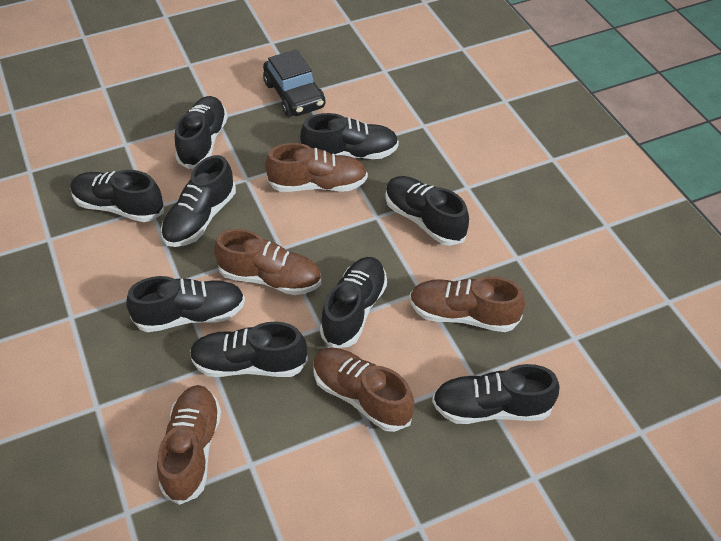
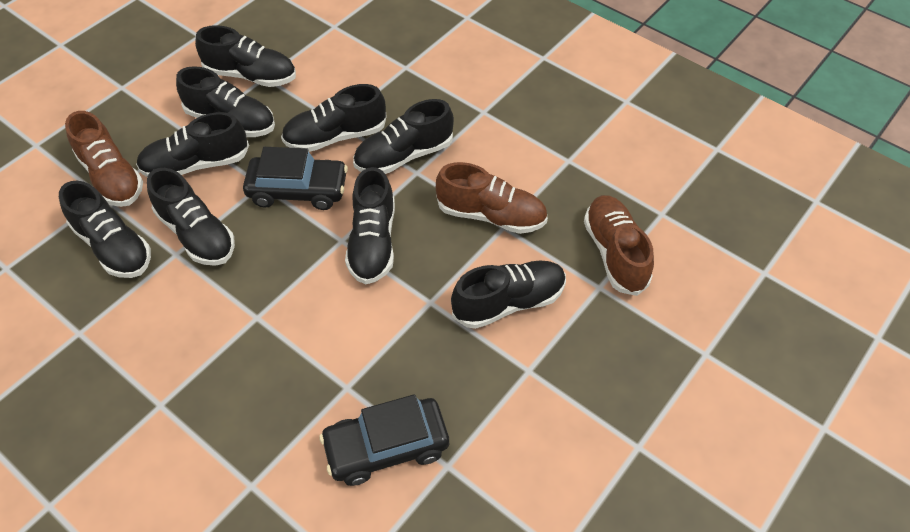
black car: 1 -> 2
brown shoe: 5 -> 3

